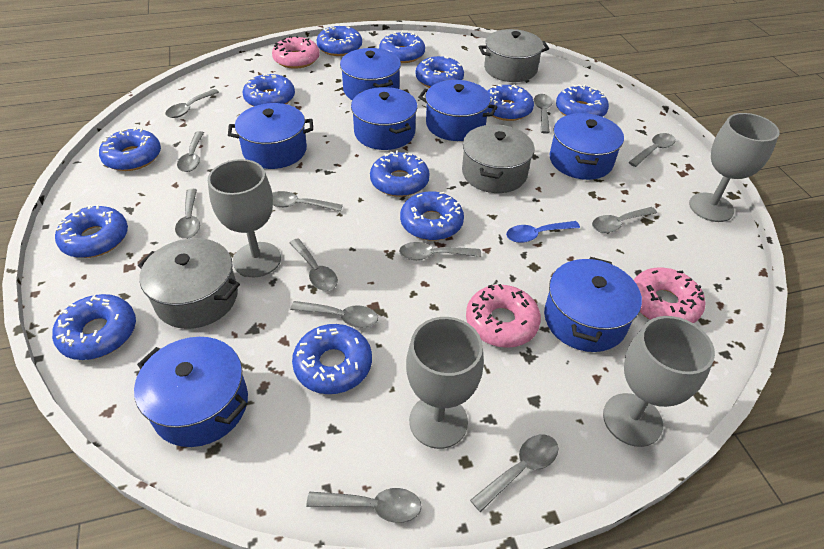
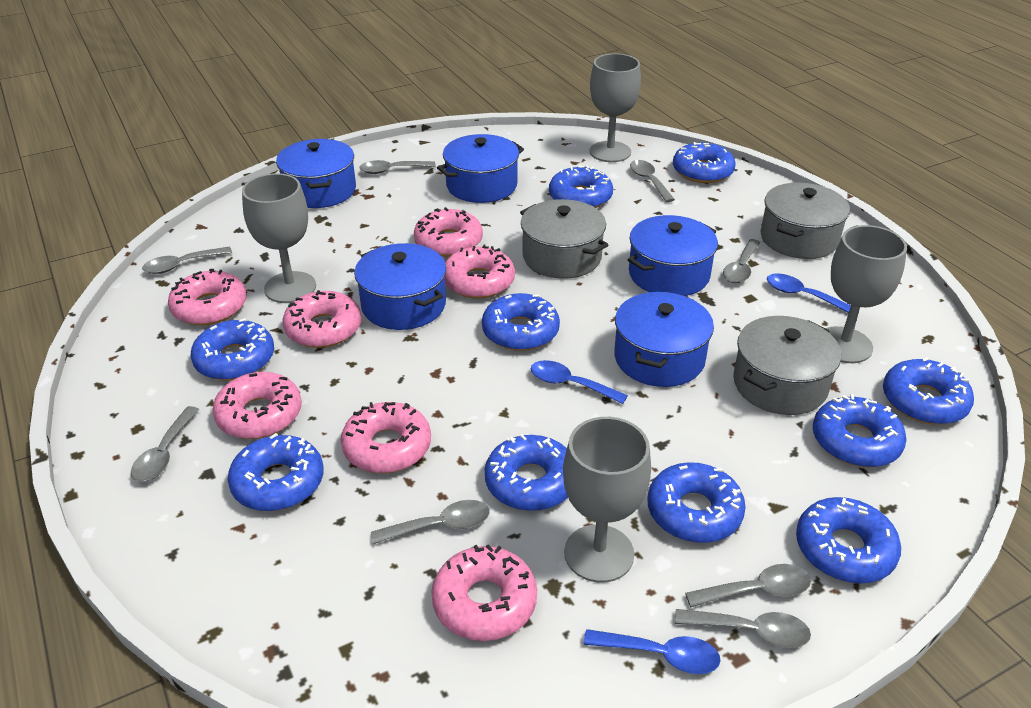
blue donut: 12 -> 10
blue pot: 7 -> 5
blue spoon: 1 -> 3
grey spoon: 12 -> 8
pink donut: 3 -> 7

